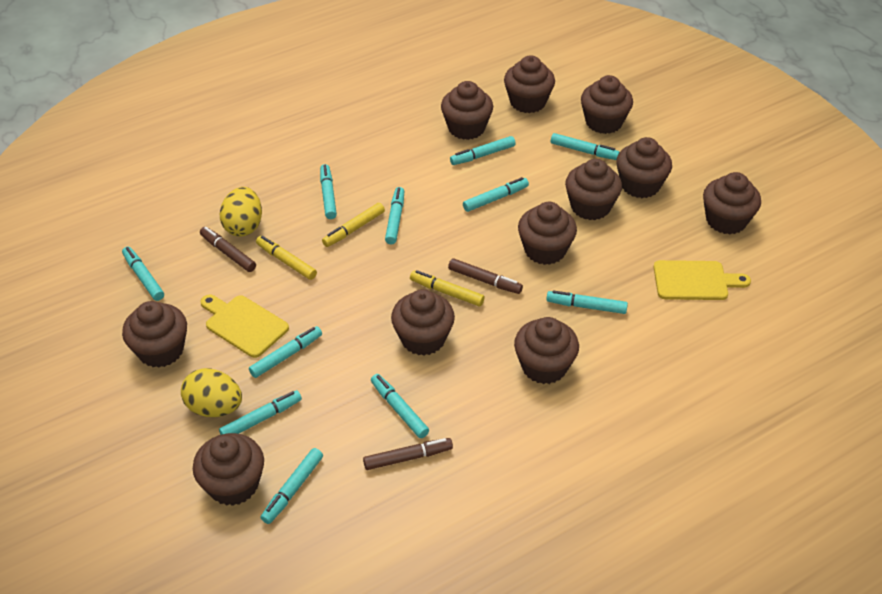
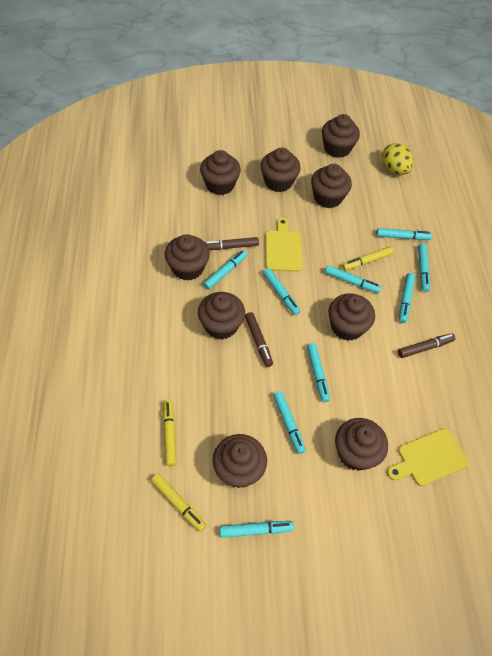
brown cupcake: 11 -> 9
turquoise marker: 11 -> 9
yellow egg: 2 -> 1

